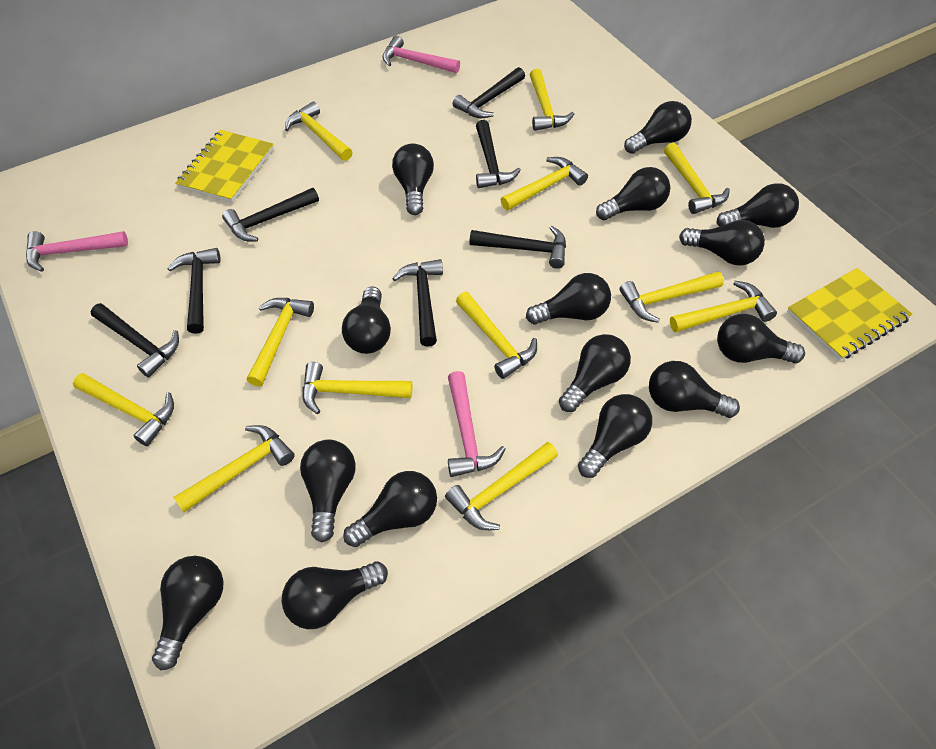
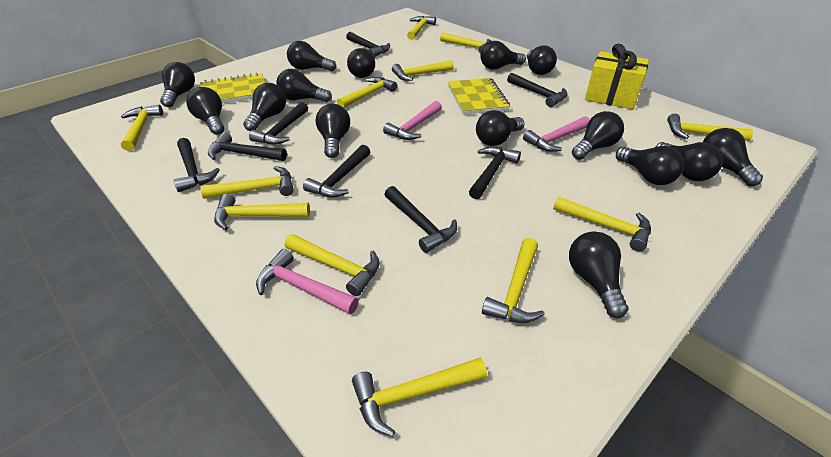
black hammer: 7 -> 8
yellow gift: 0 -> 1

